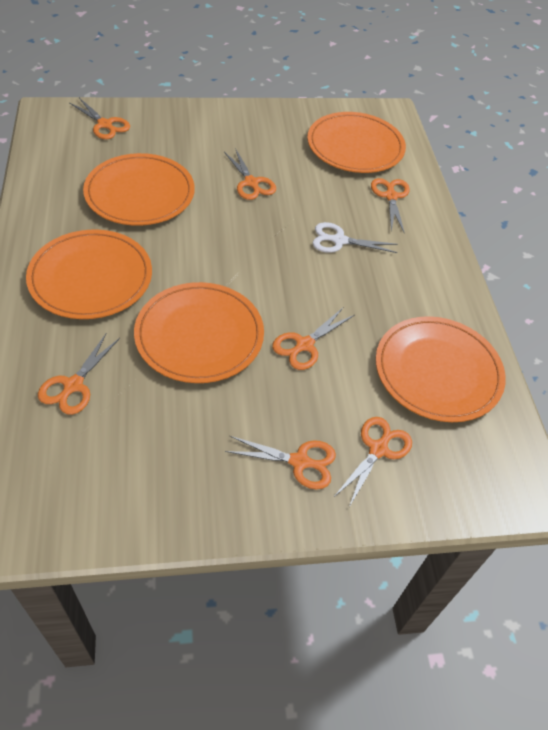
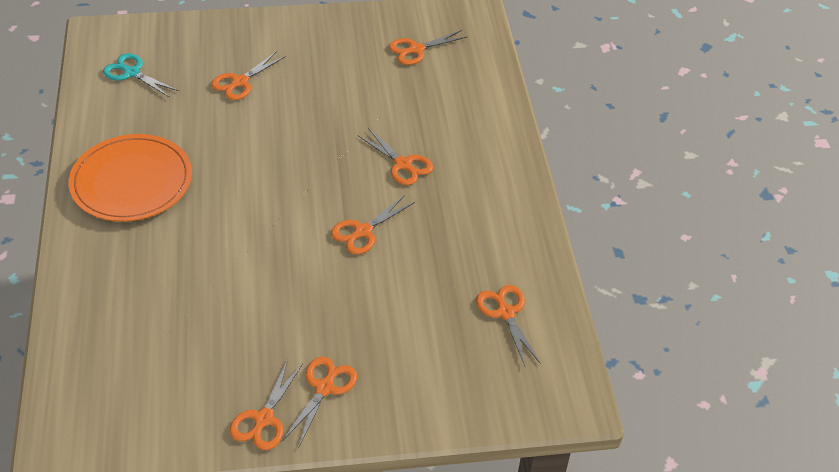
orange plate: 5 -> 1
turquoise scissors: 0 -> 1
white scissors: 1 -> 0

